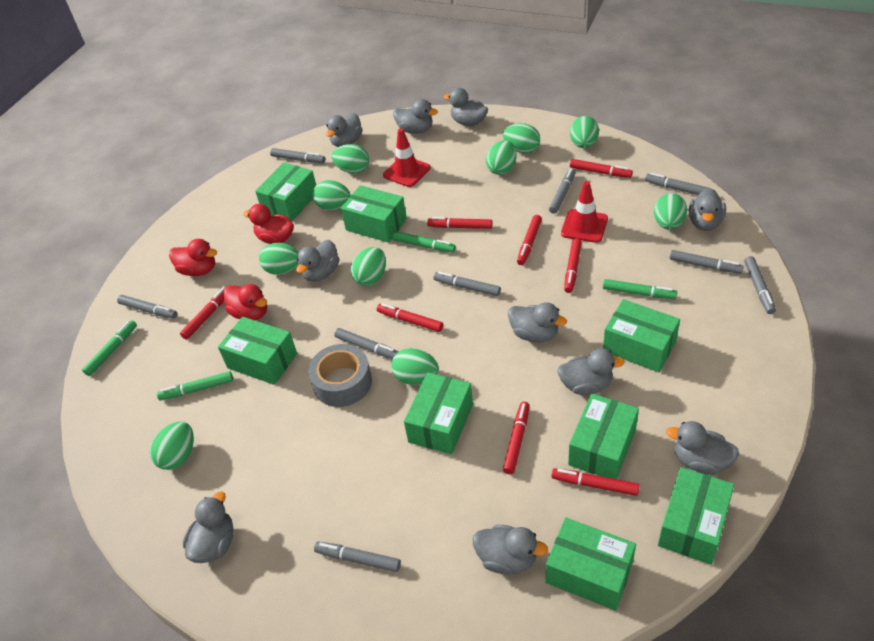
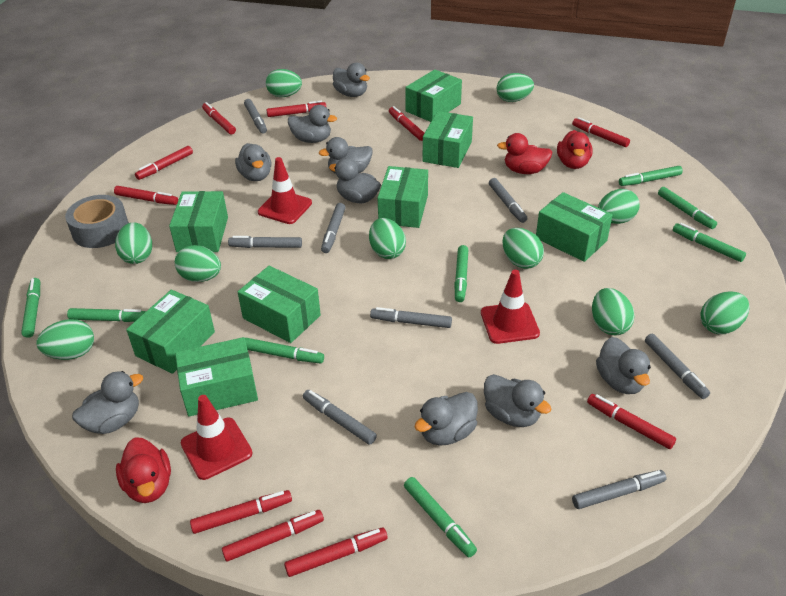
green marker: 4 -> 8
grey duck: 10 -> 9
grey marker: 9 -> 8
red marker: 8 -> 10
red traffic cone: 2 -> 3

